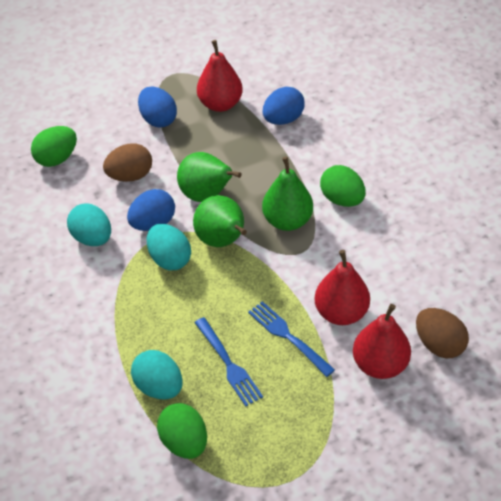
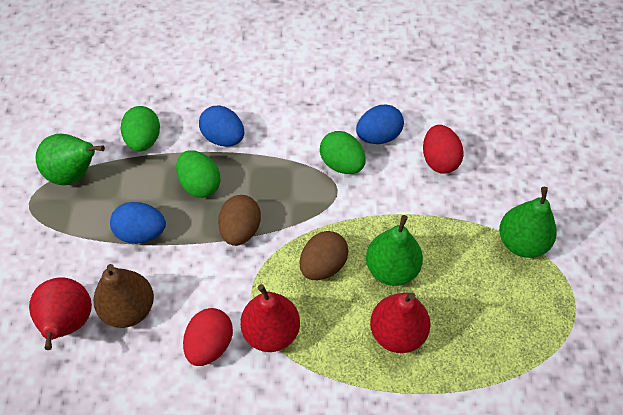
blue fork: 2 -> 0
brown pear: 0 -> 1
red egg: 0 -> 2
turquoise egg: 3 -> 0

